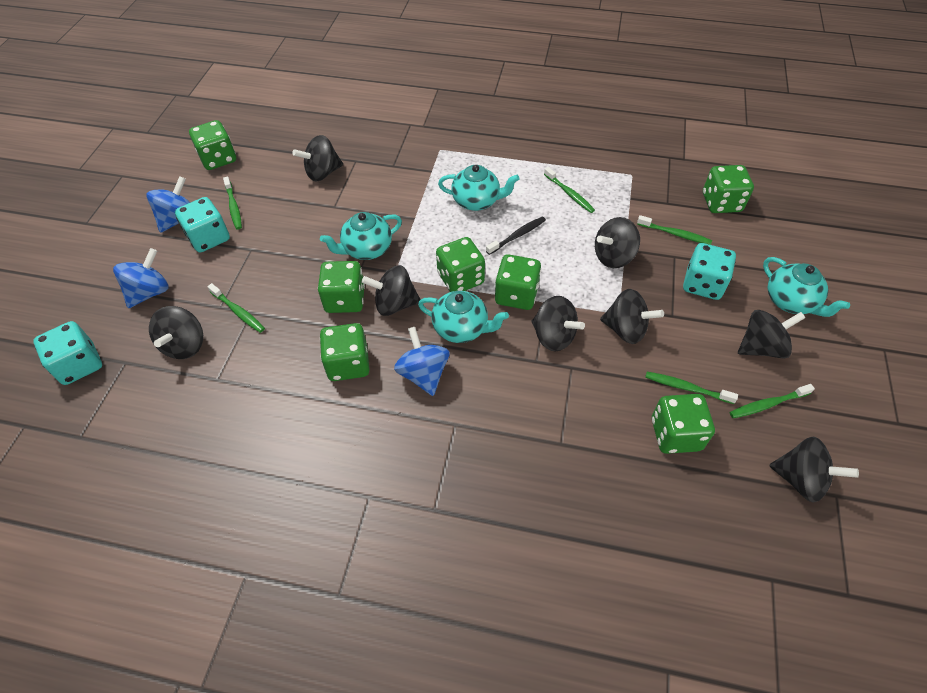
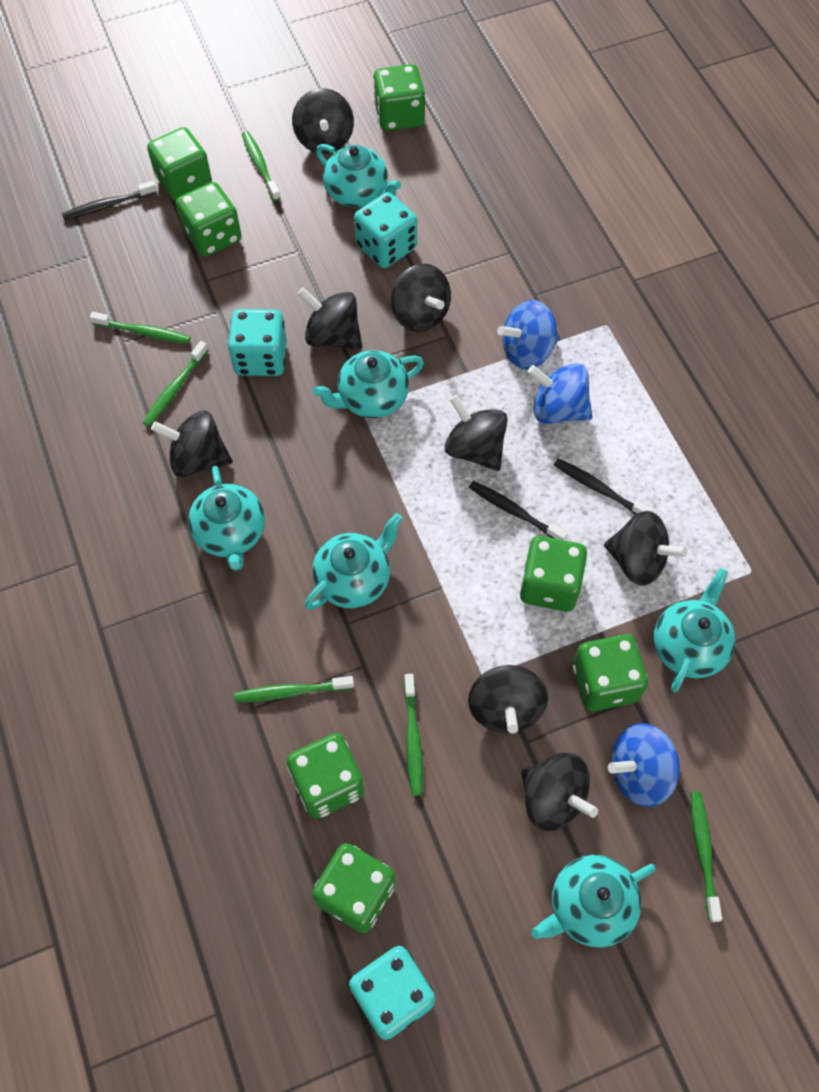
black toothbrush: 1 -> 3
turquoise teapot: 4 -> 6

